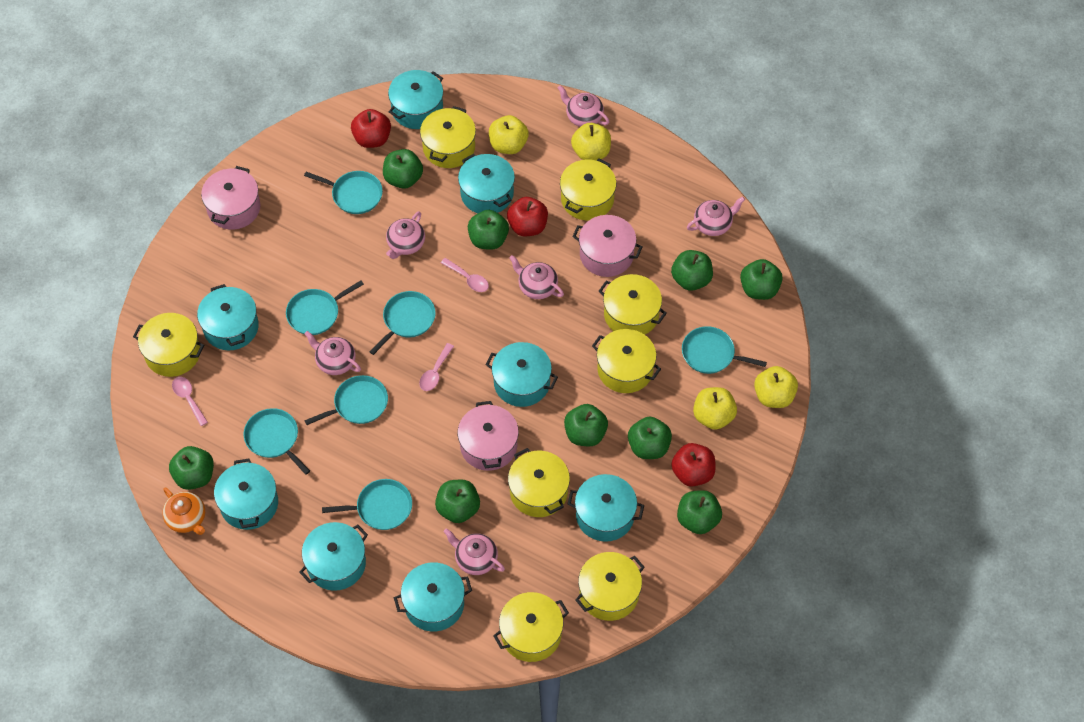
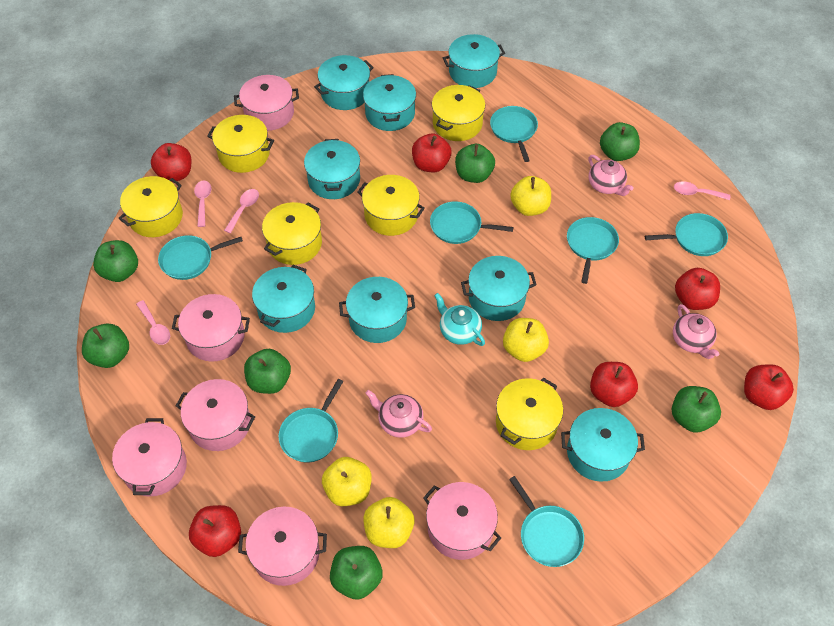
green apple: 9 -> 7
orange teapot: 1 -> 0
pink pot: 3 -> 6
pink spoon: 3 -> 4
pink teapot: 6 -> 3
red apple: 3 -> 6
turquoise teapot: 0 -> 1
yellow pot: 8 -> 6

